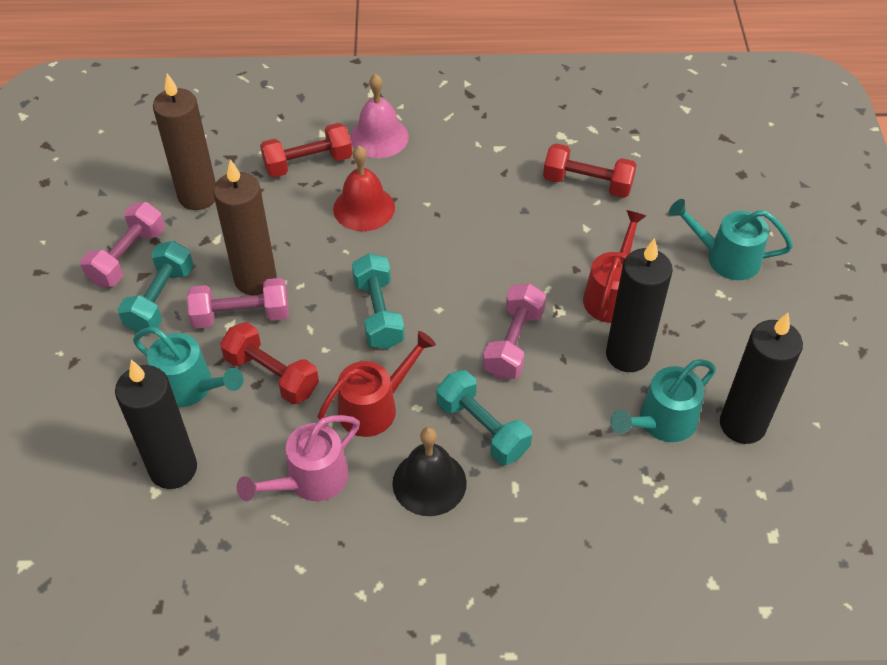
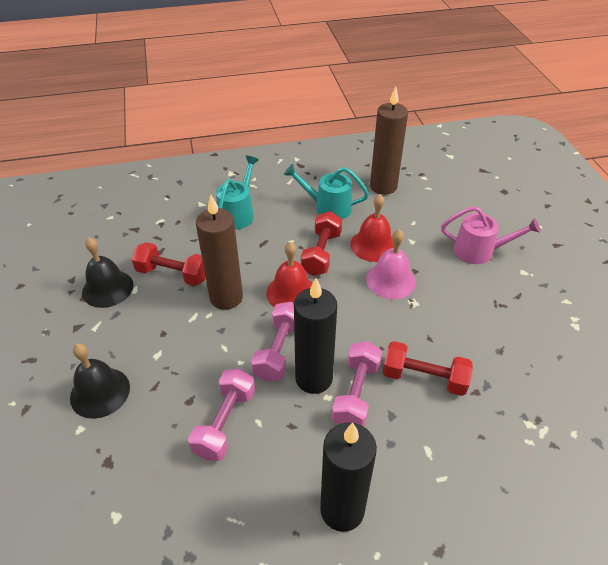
black bell: 1 -> 2
black candle: 3 -> 2
red bell: 1 -> 2
red watering can: 2 -> 0
turquoise dumbbell: 3 -> 0
turquoise watering can: 3 -> 2

